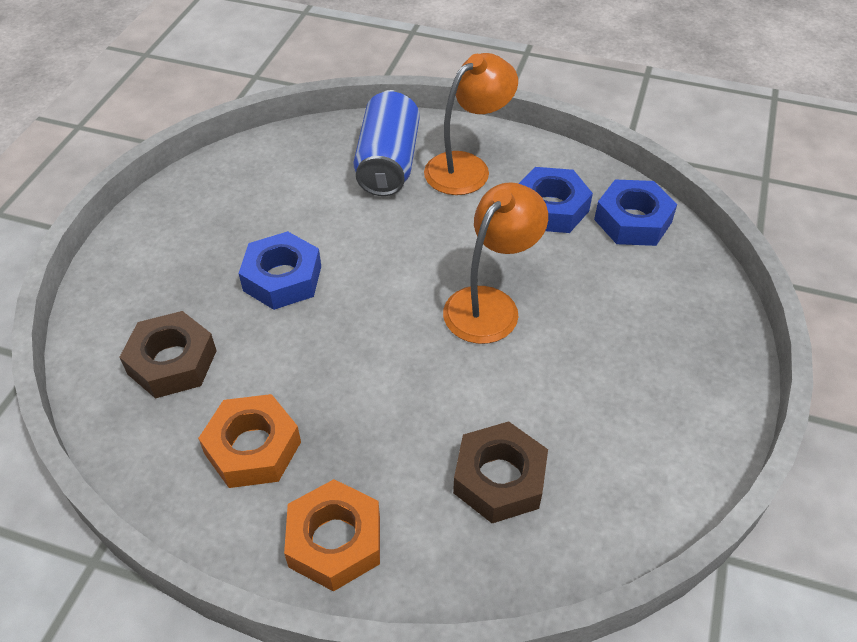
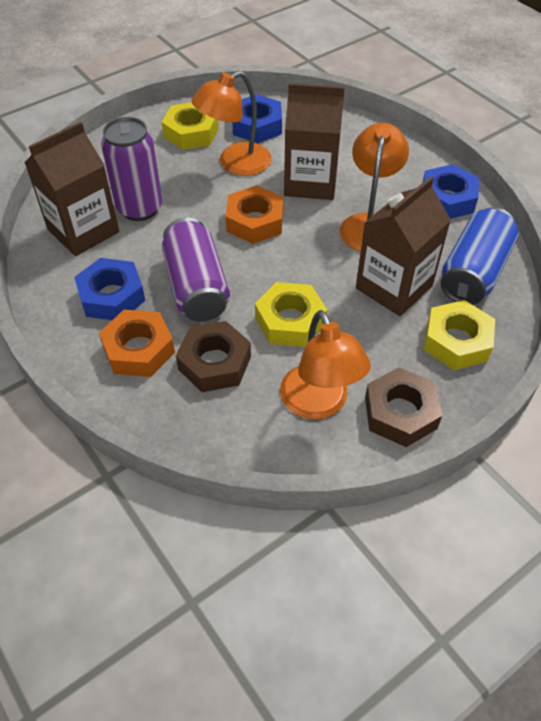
brown carton: 0 -> 3
orange lamp: 2 -> 3
purple can: 0 -> 2
yellow nut: 0 -> 3

